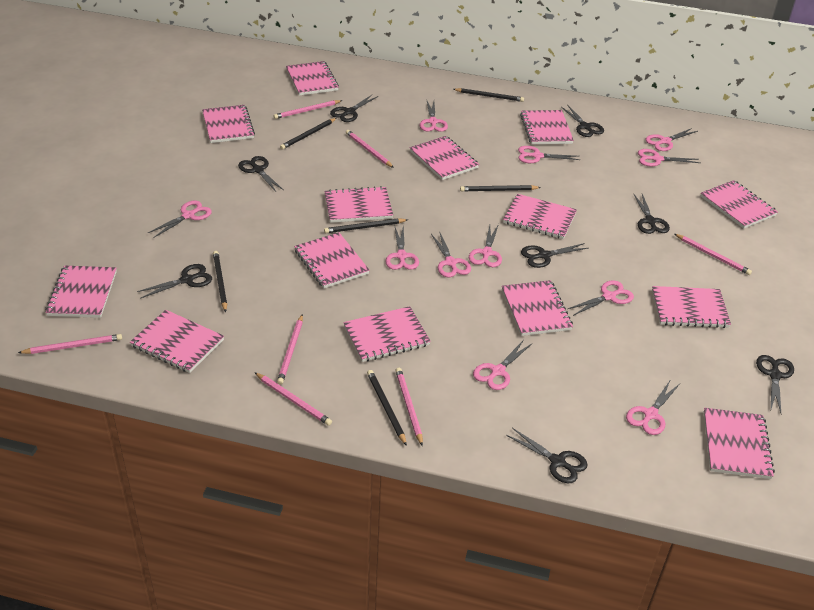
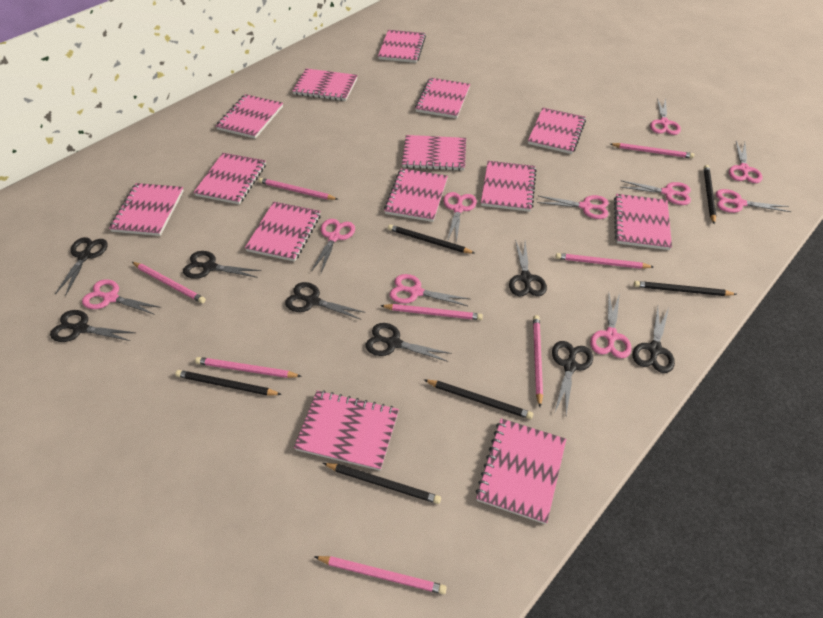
pink pencil: 7 -> 8
pink scissors: 11 -> 10

